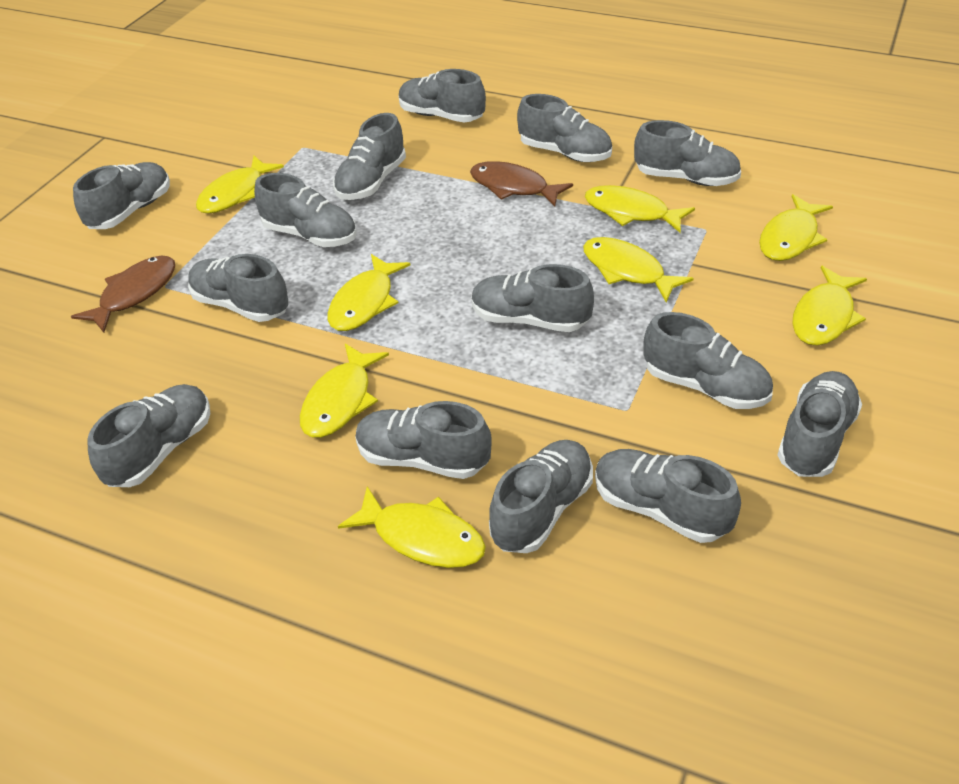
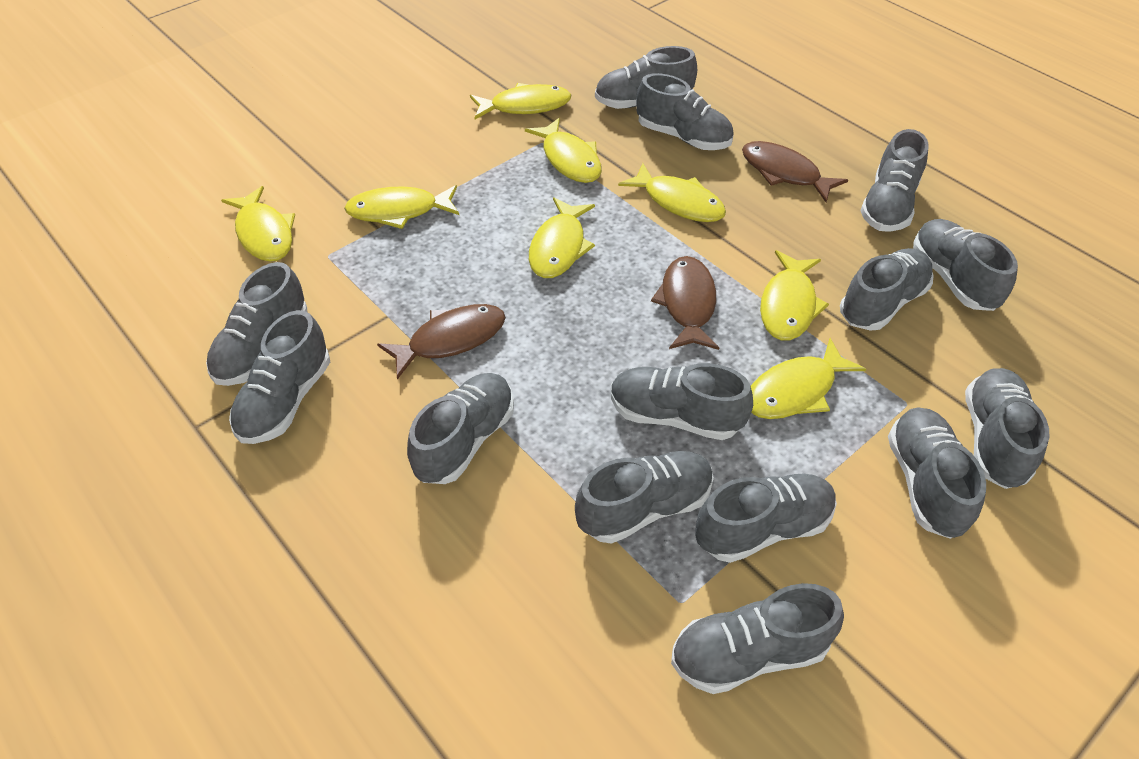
brown fish: 2 -> 3

